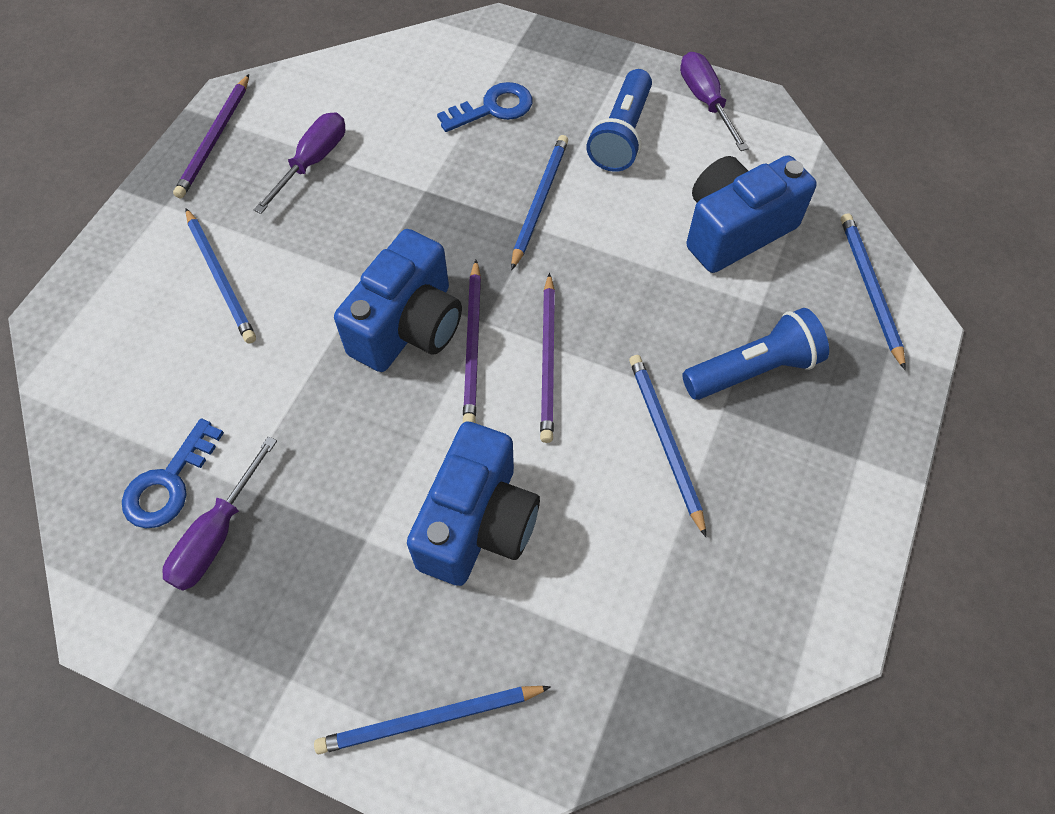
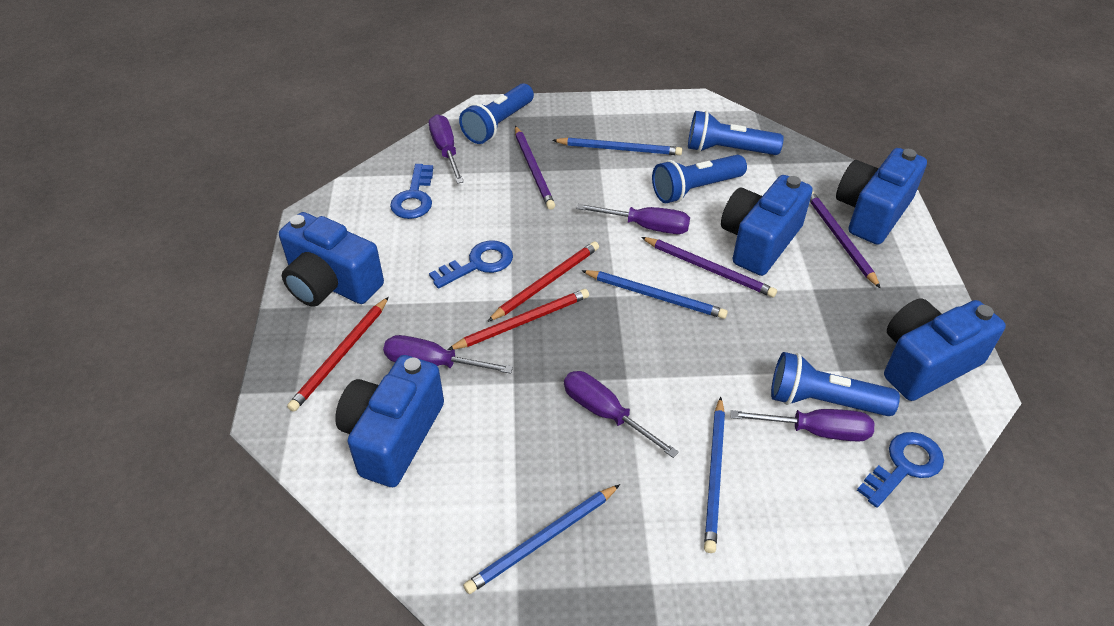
blue camera: 3 -> 5
blue flashlight: 2 -> 4
blue key: 2 -> 3
blue pencil: 5 -> 4
purple screwdriver: 3 -> 5
red pencil: 0 -> 3

